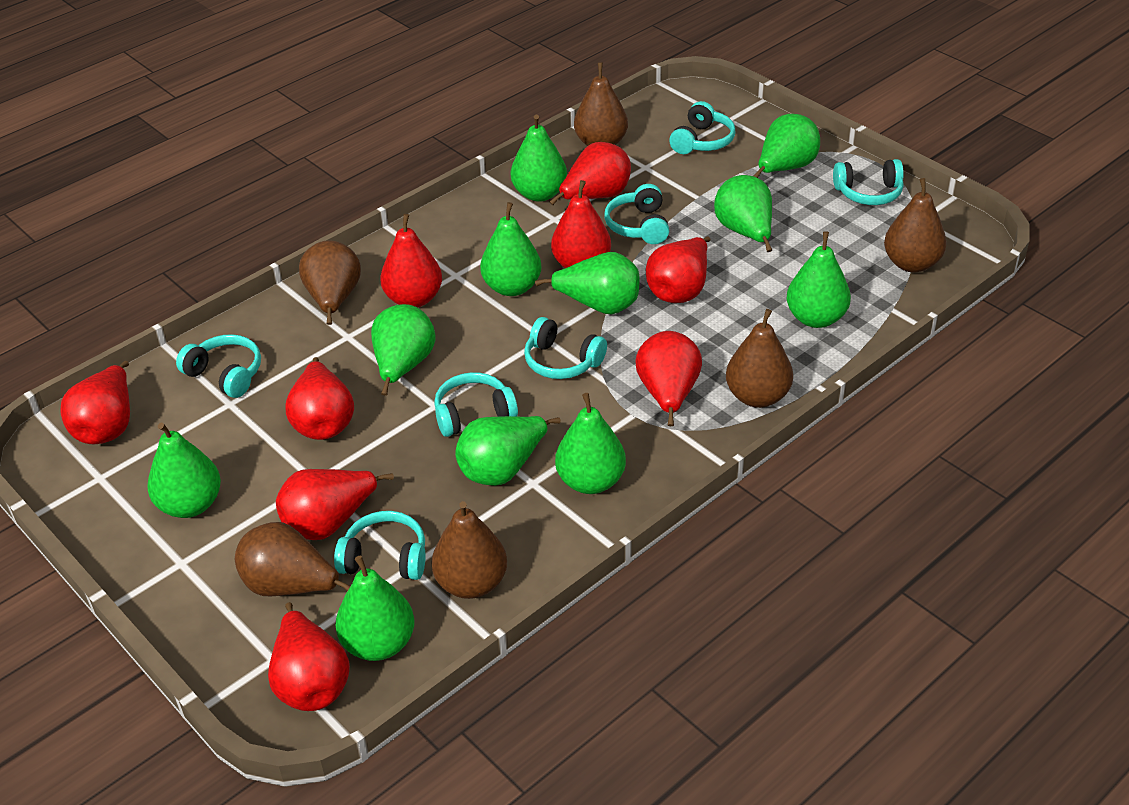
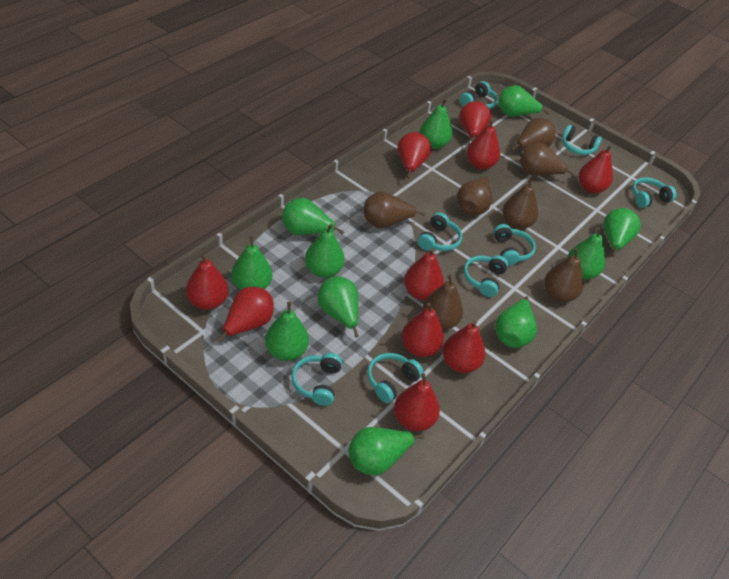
brown pear: 6 -> 7
red pear: 9 -> 10
turquoise headphones: 7 -> 8

